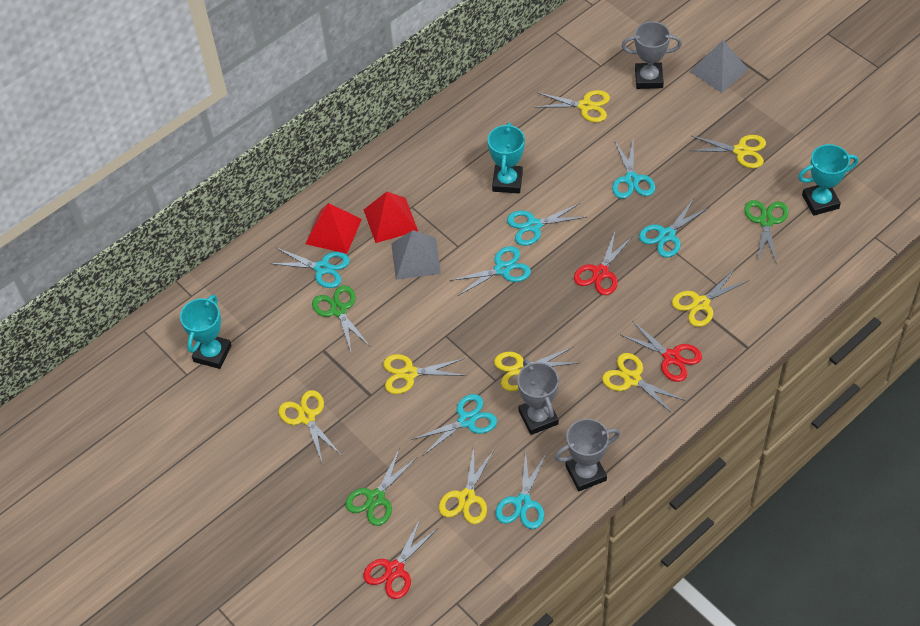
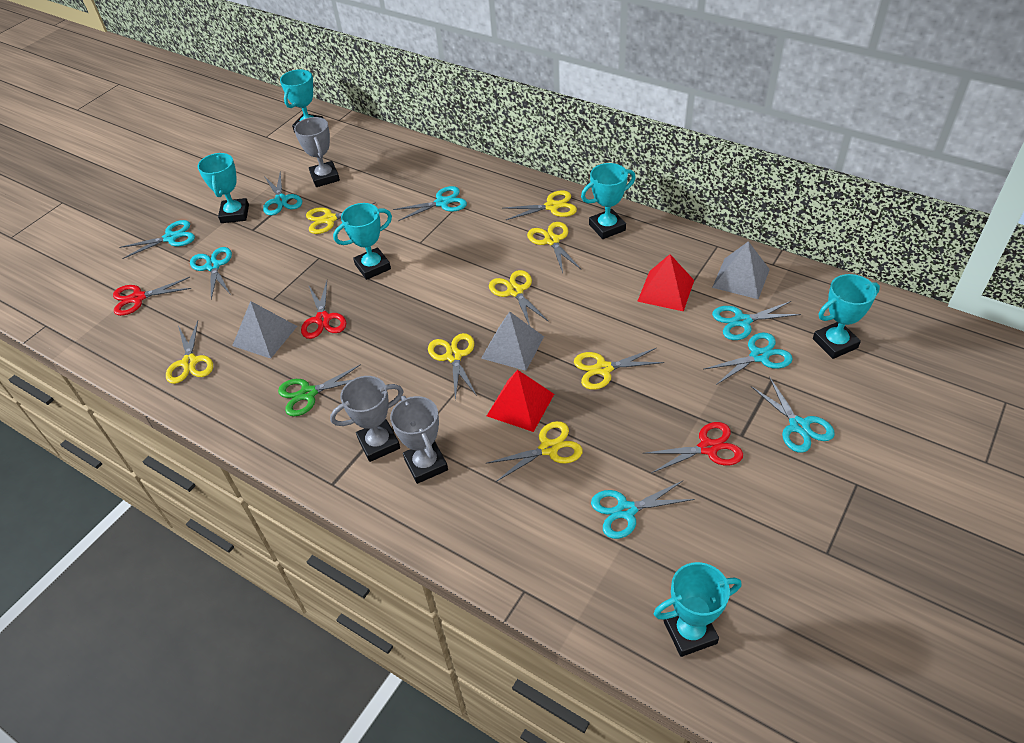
green scissors: 3 -> 1
grey pyramid: 2 -> 3
turquoise scissors: 7 -> 8
turquoise trophy: 3 -> 6

